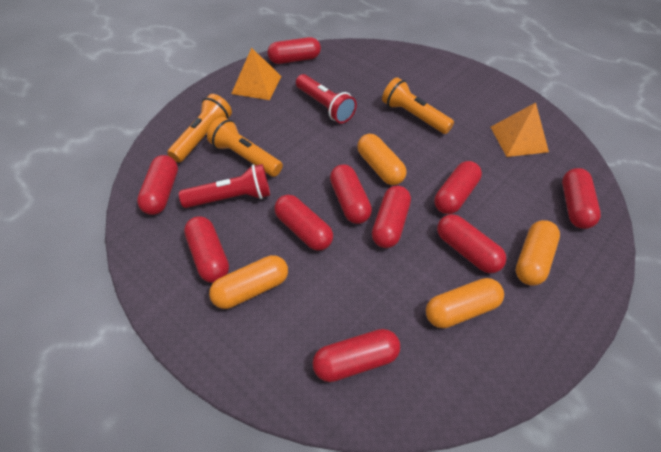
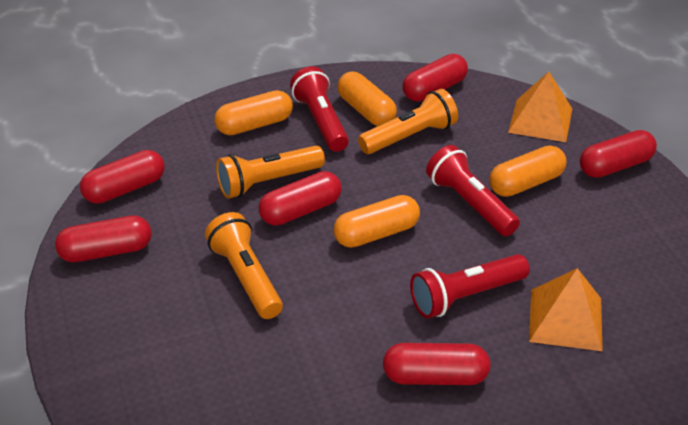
red capsule: 10 -> 6
red flashlight: 2 -> 3

